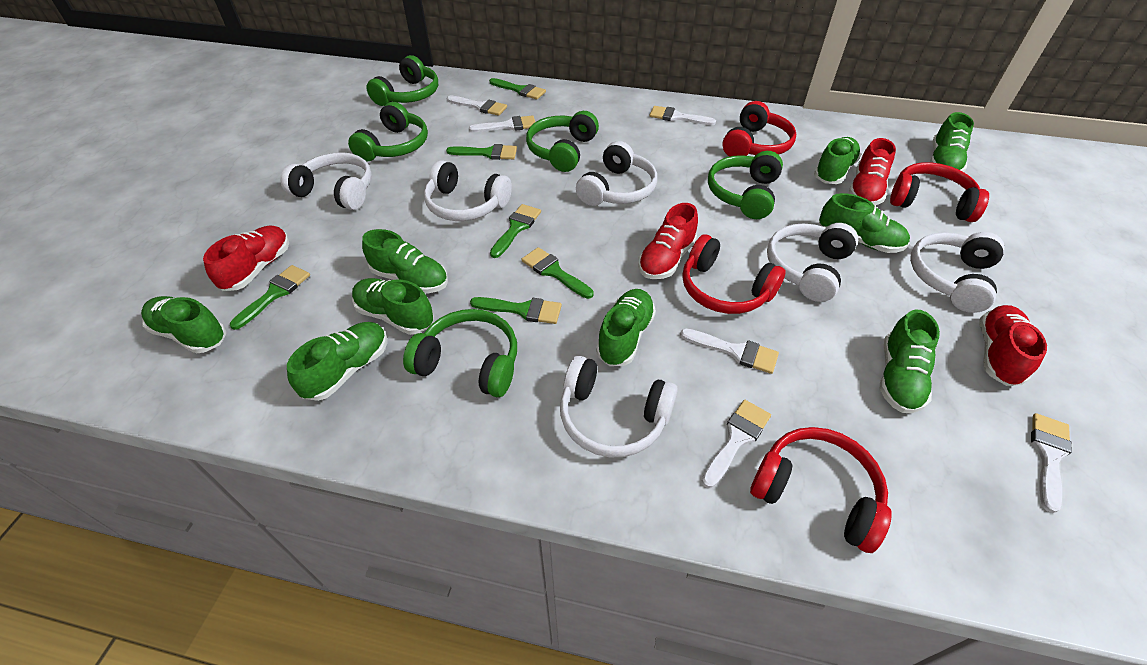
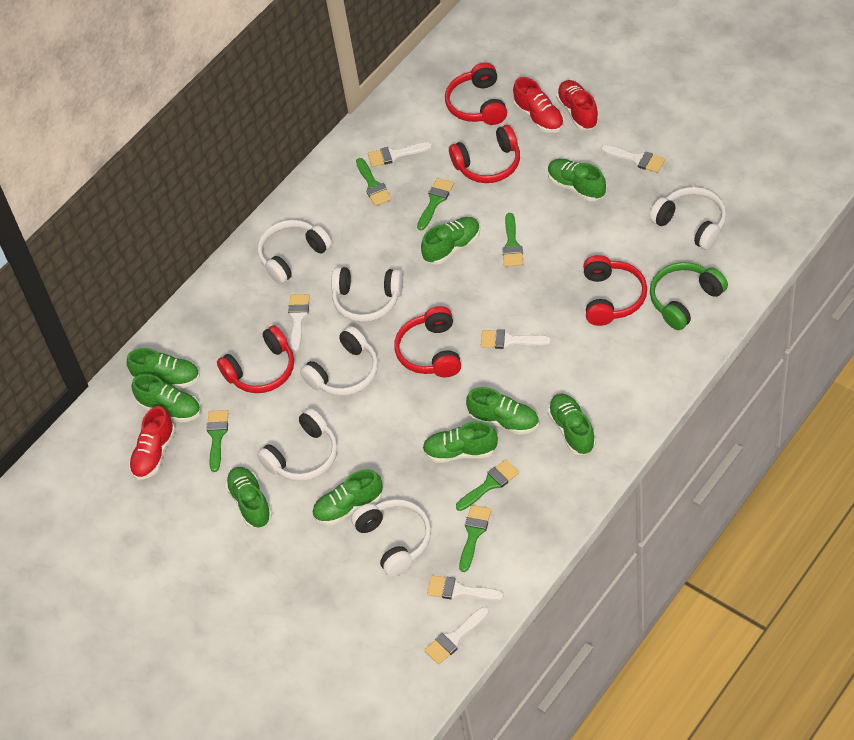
green headphones: 5 -> 1
red headphones: 4 -> 5
red shoe: 4 -> 3

